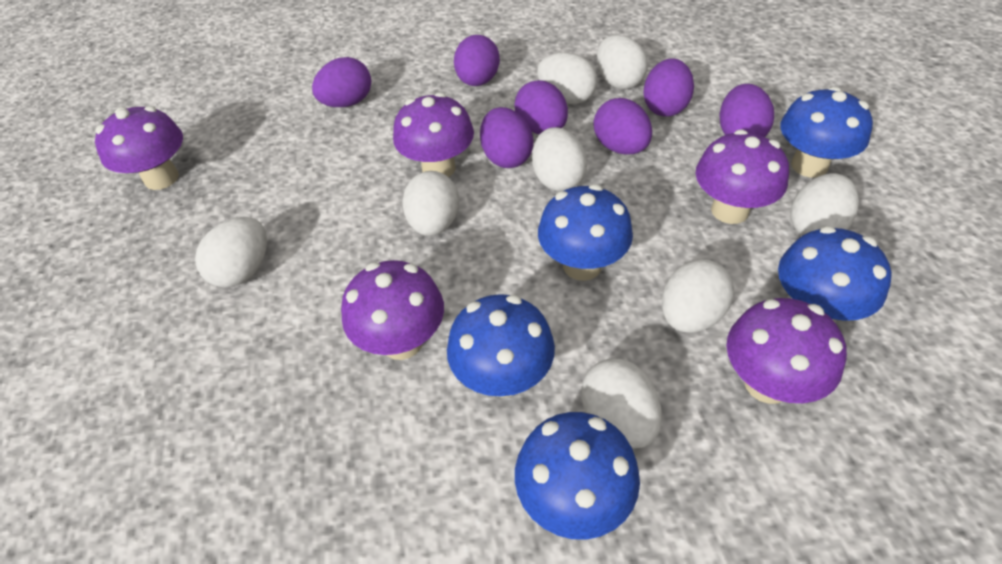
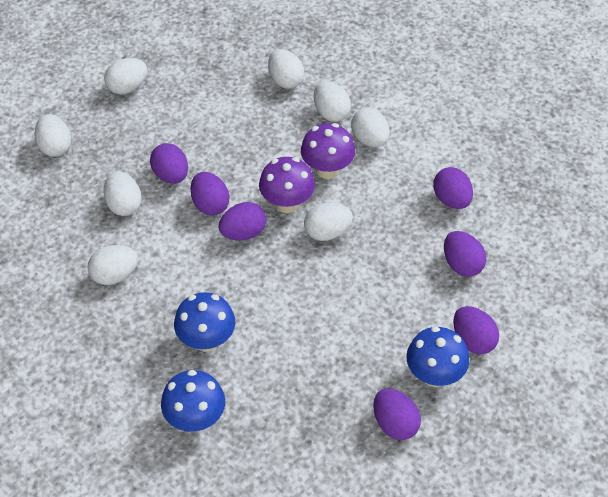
blue mushroom: 5 -> 3
purple mushroom: 5 -> 2

